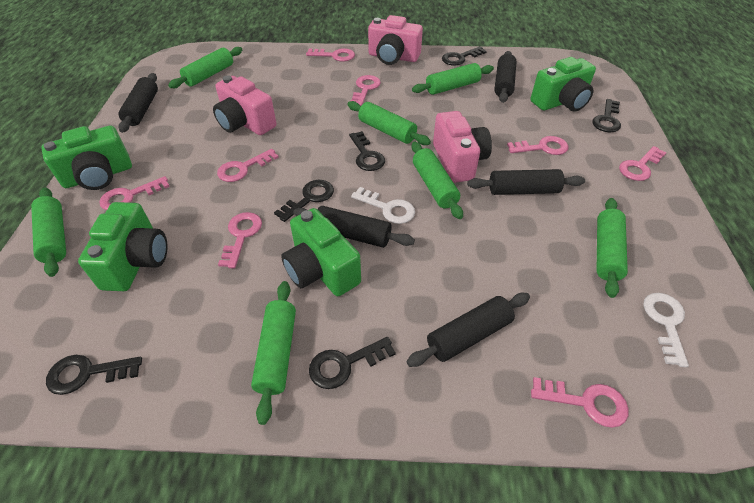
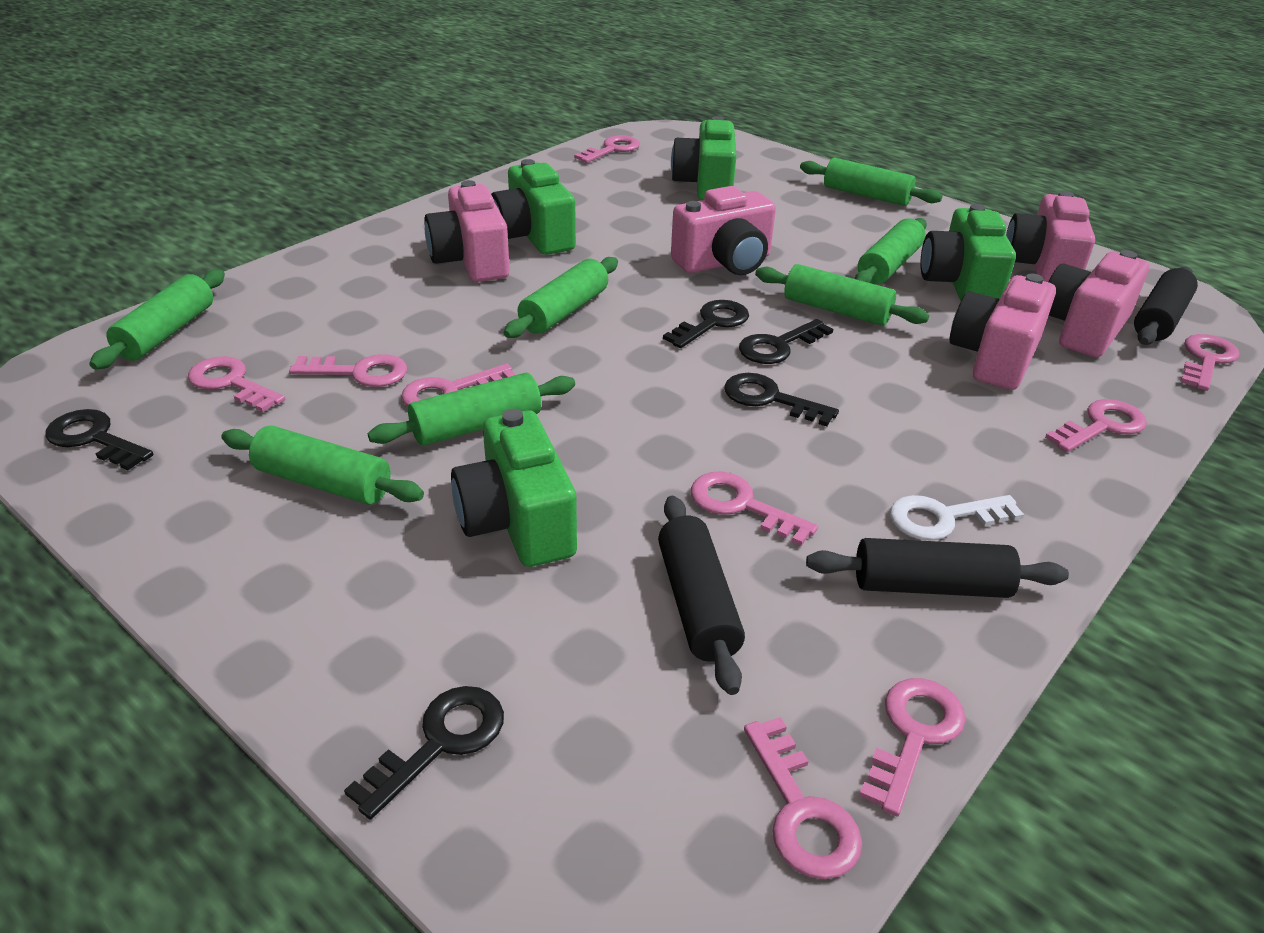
black key: 6 -> 5
black rolling pin: 5 -> 3
pink camera: 3 -> 5
pink key: 8 -> 9
white key: 2 -> 1

